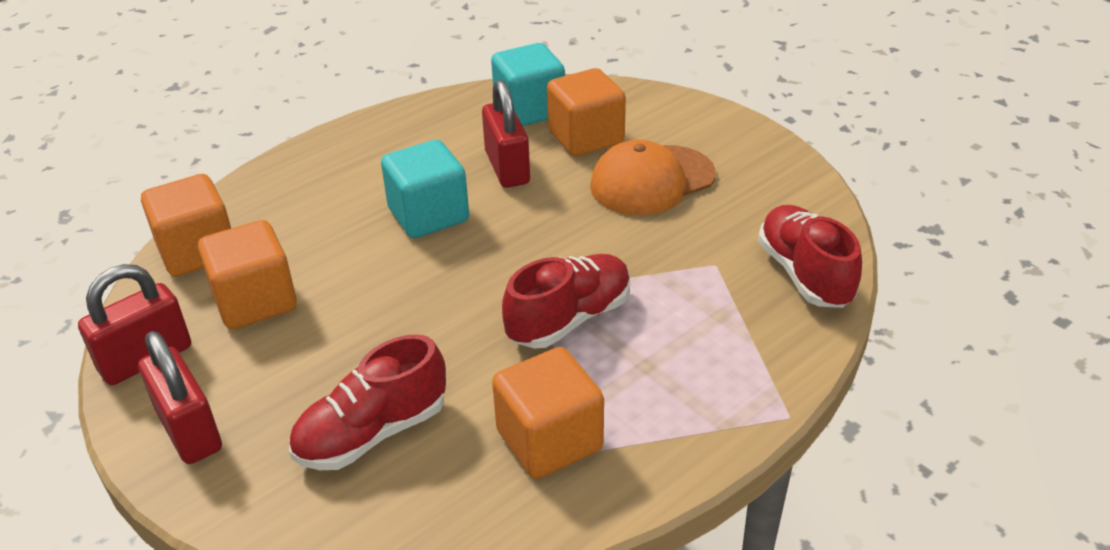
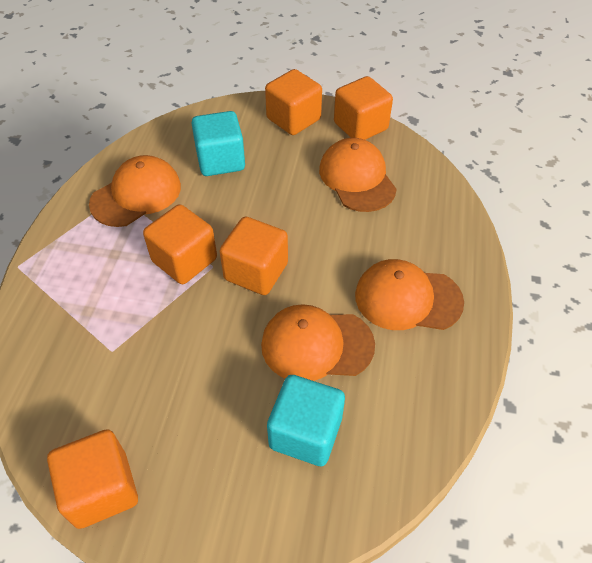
orange cap: 1 -> 4
orange cube: 4 -> 5
red padlock: 3 -> 0
red shoe: 3 -> 0

